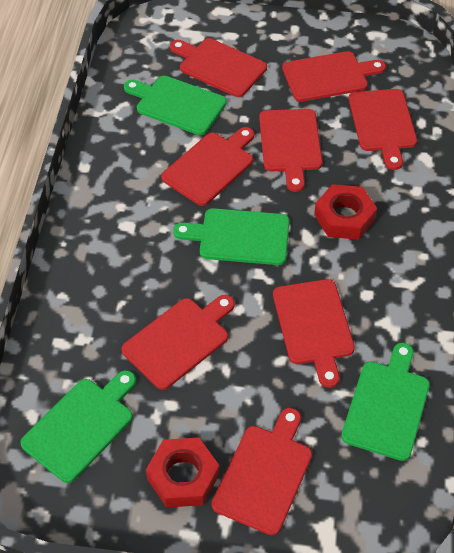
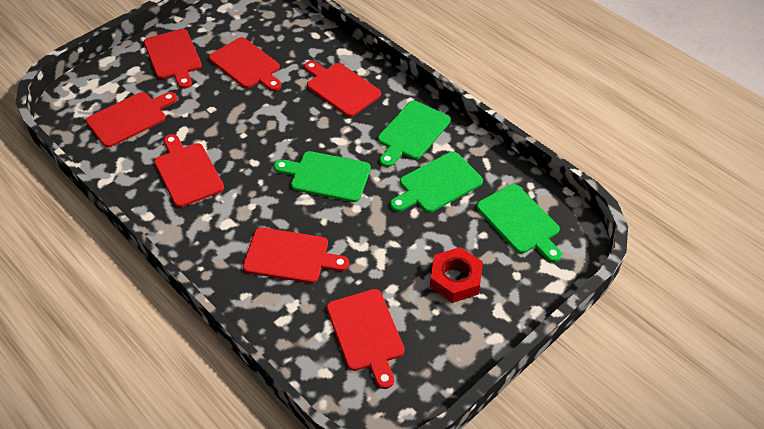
red cutting board: 8 -> 7
red nut: 2 -> 1

